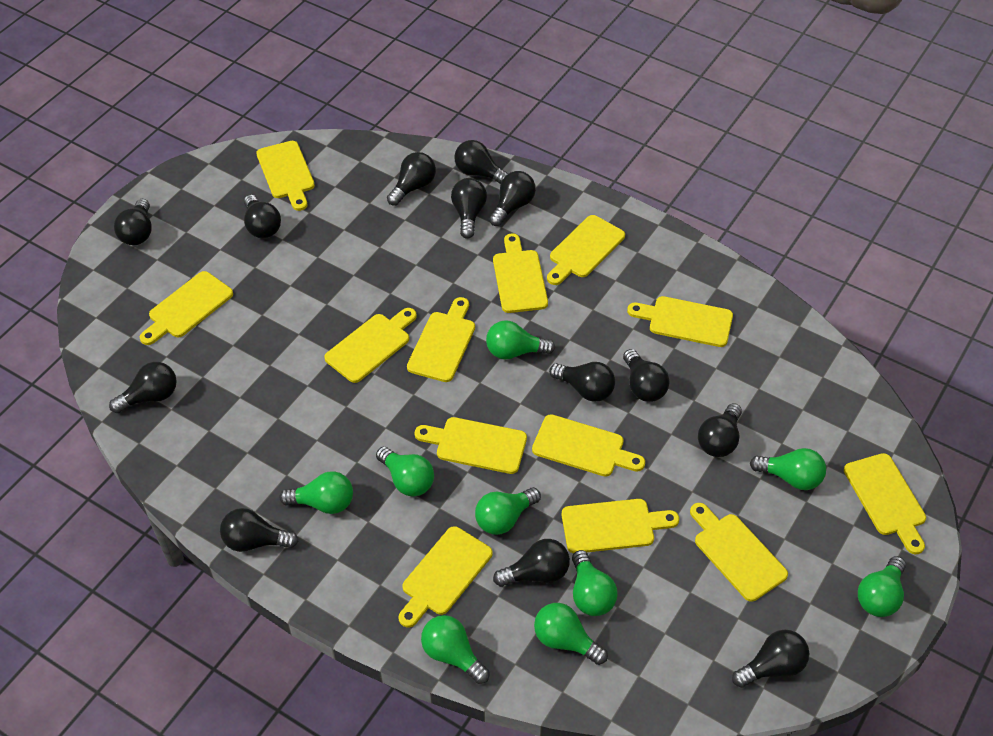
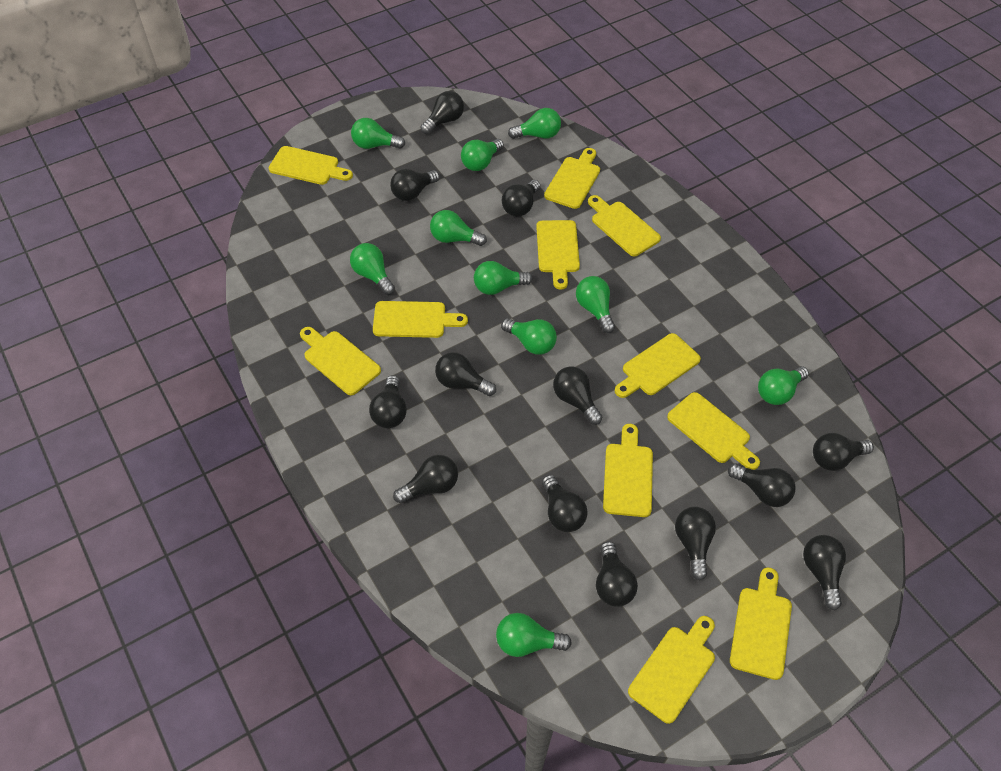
green light bulb: 9 -> 10
yellow cutting board: 13 -> 11

